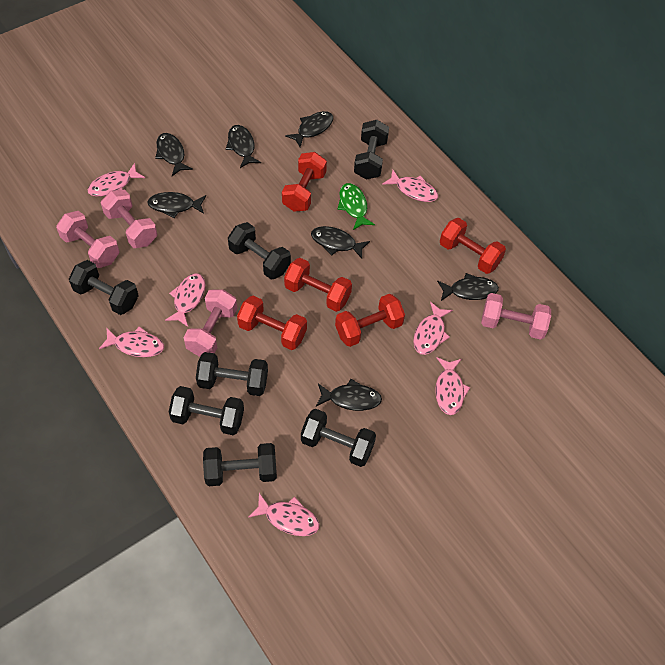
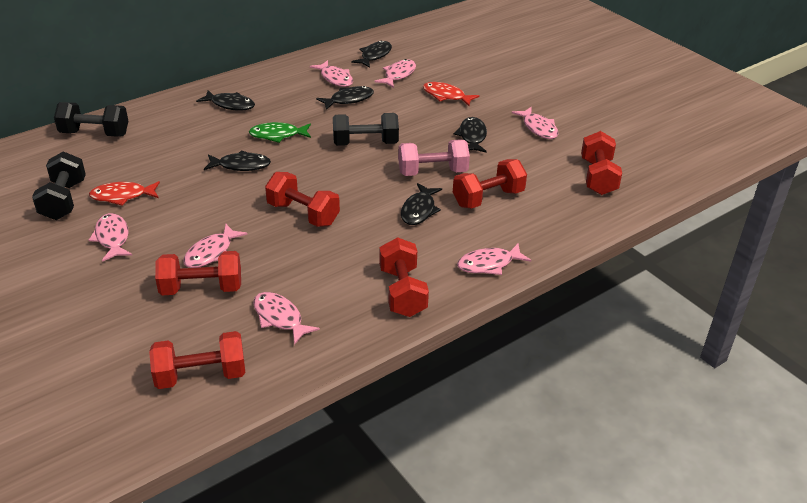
black dumbbell: 7 -> 3
black fish: 7 -> 6
pink dumbbell: 4 -> 1
red dumbbell: 5 -> 6
red fish: 0 -> 2

